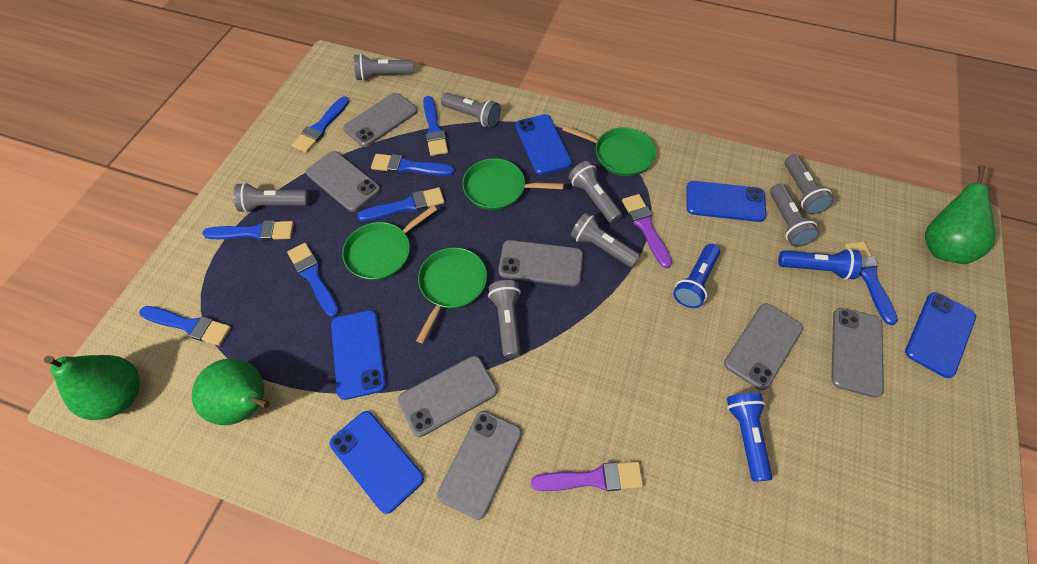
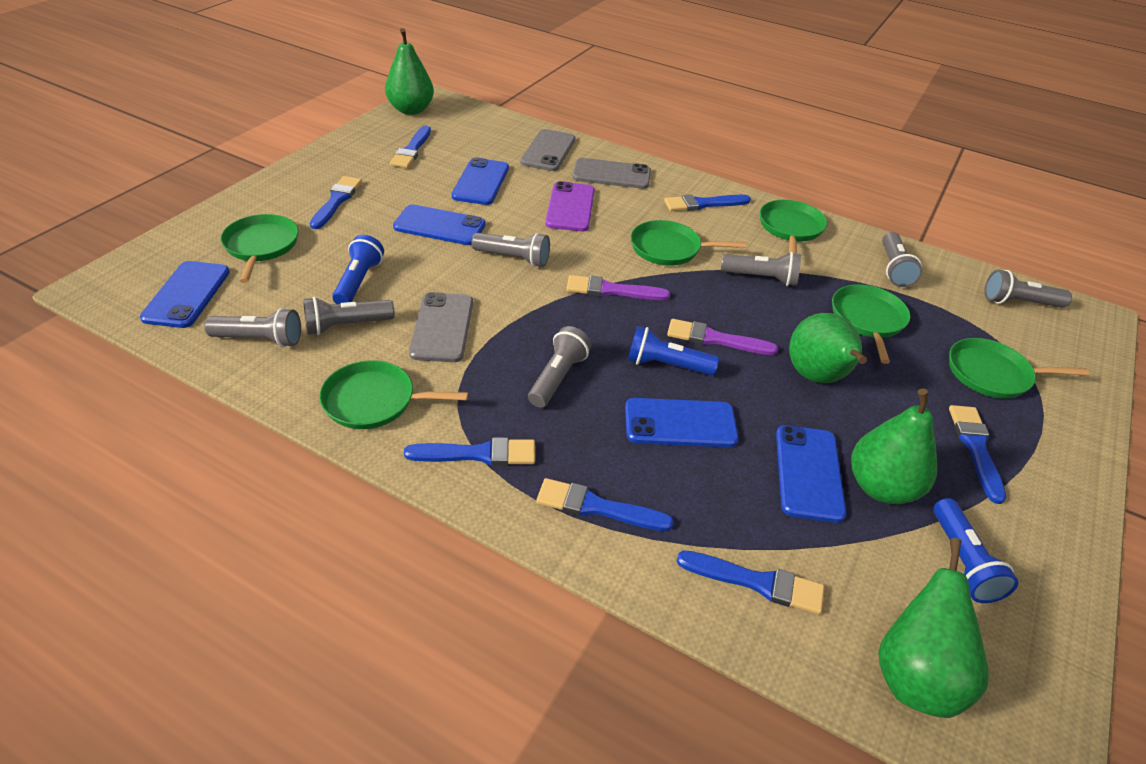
blue brush: 8 -> 7
green pan: 4 -> 6
green pear: 3 -> 4
grey flashlight: 8 -> 7
grey phone: 7 -> 3
purple phone: 0 -> 1

